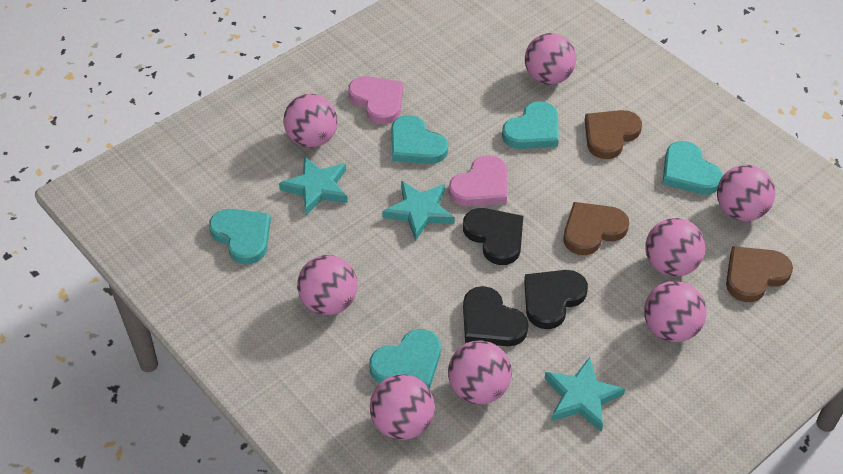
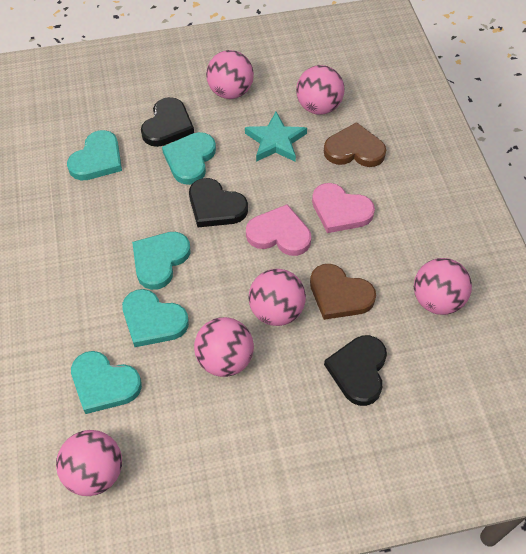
brown heart: 3 -> 2
pink ball: 8 -> 6
turquoise star: 3 -> 1

